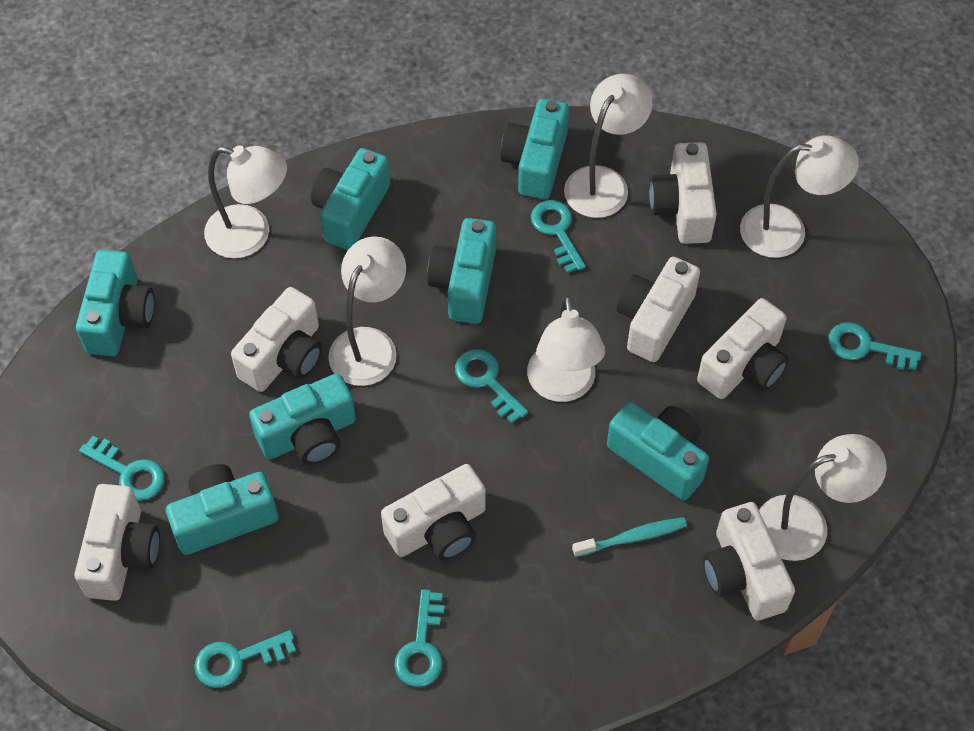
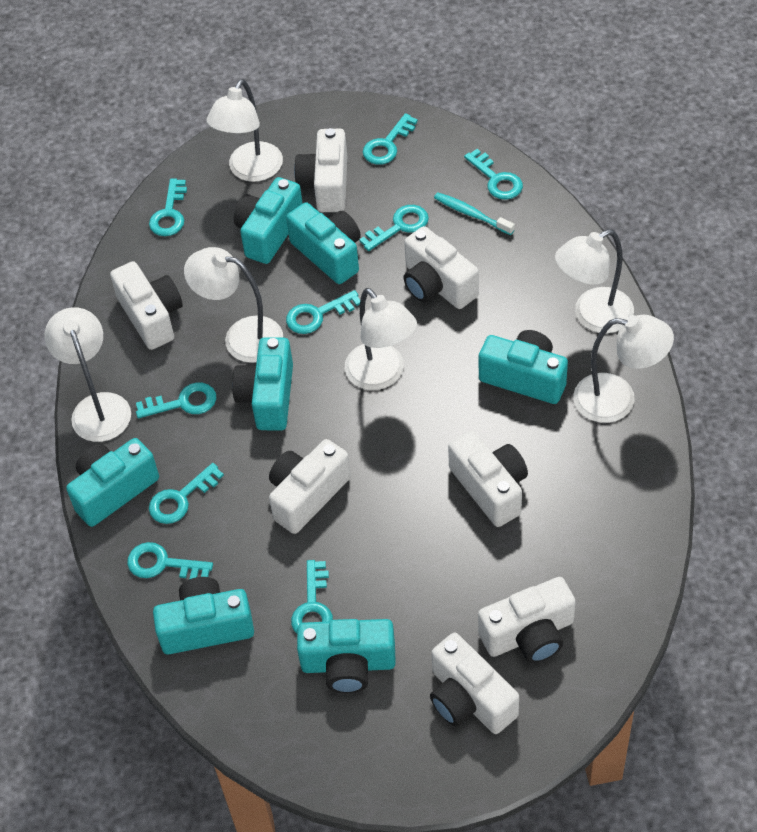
turquoise key: 6 -> 9

